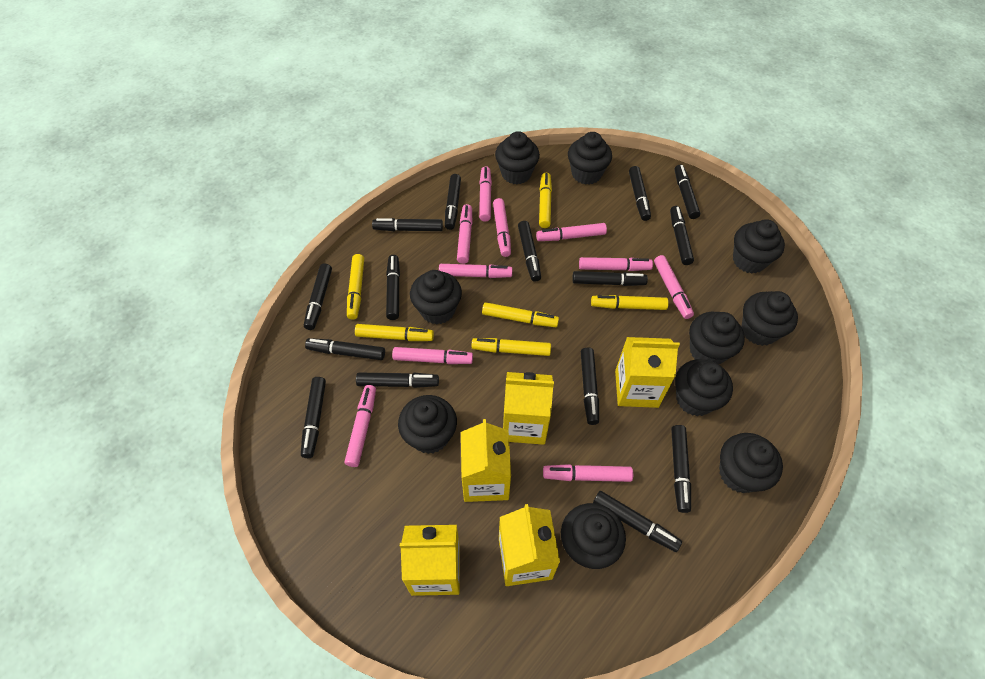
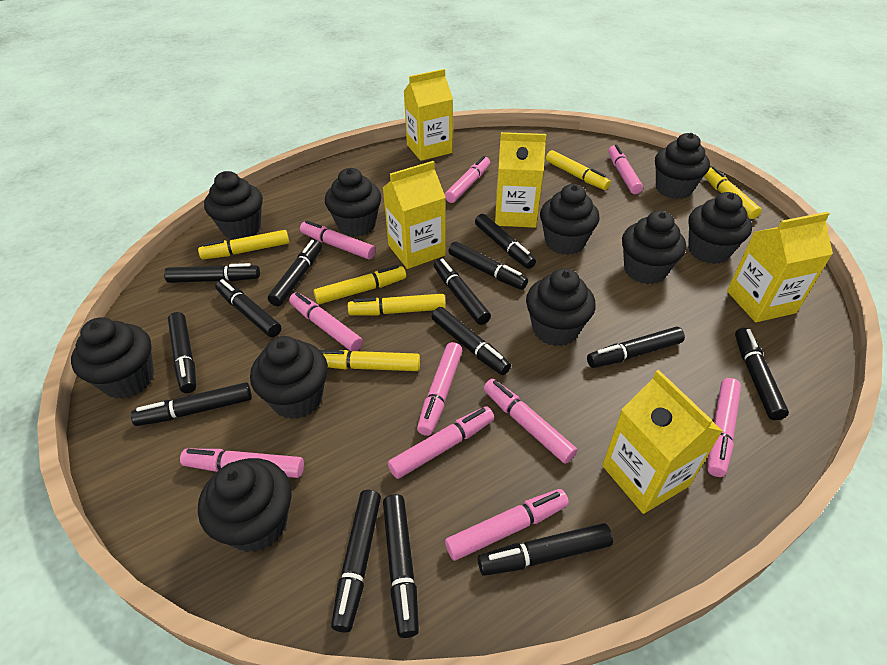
black marker: 15 -> 14

